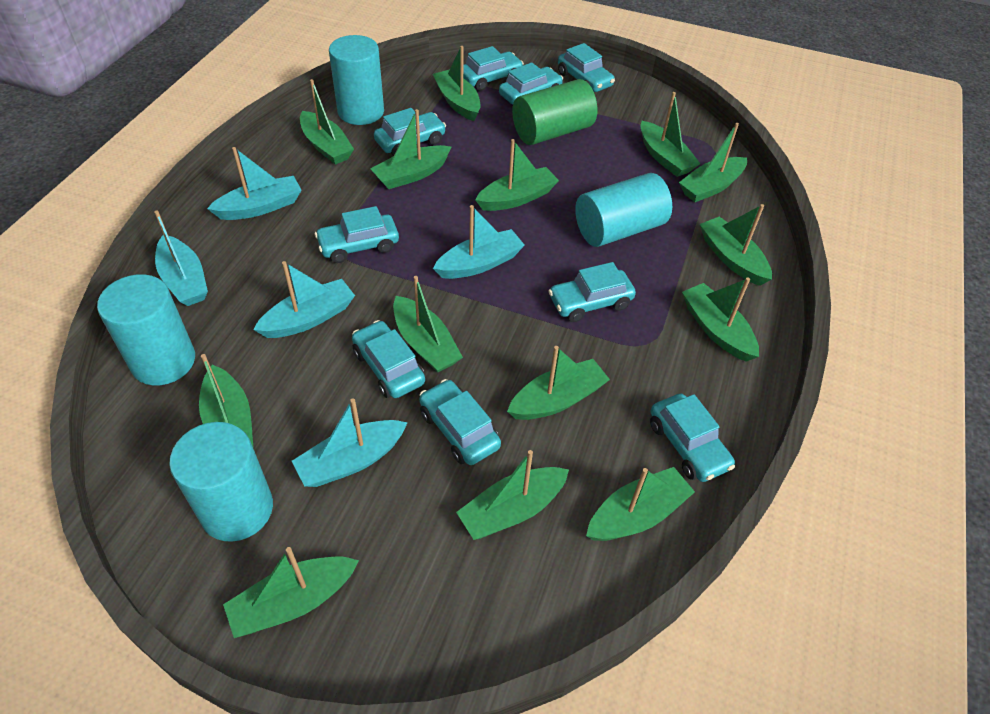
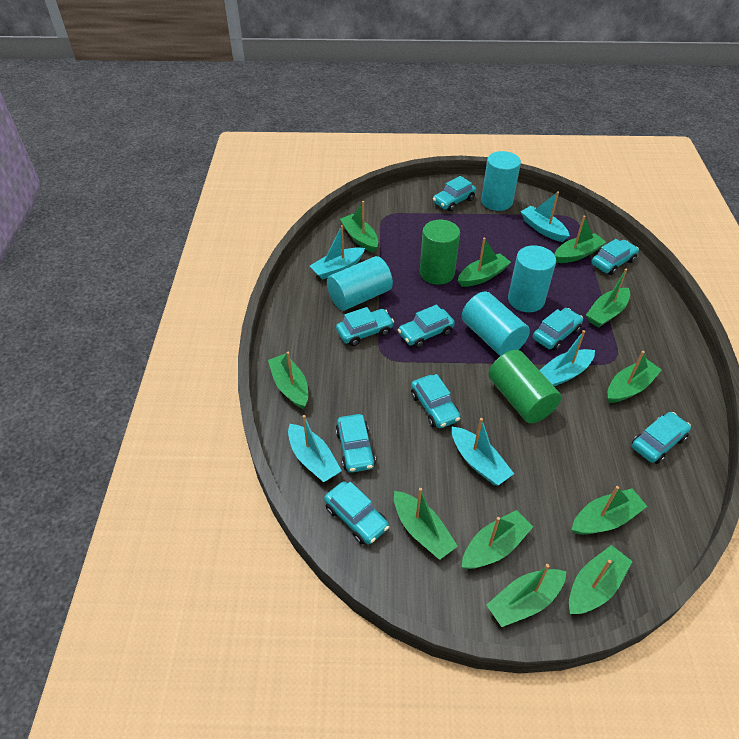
green boat: 14 -> 11
green cylinder: 1 -> 2

